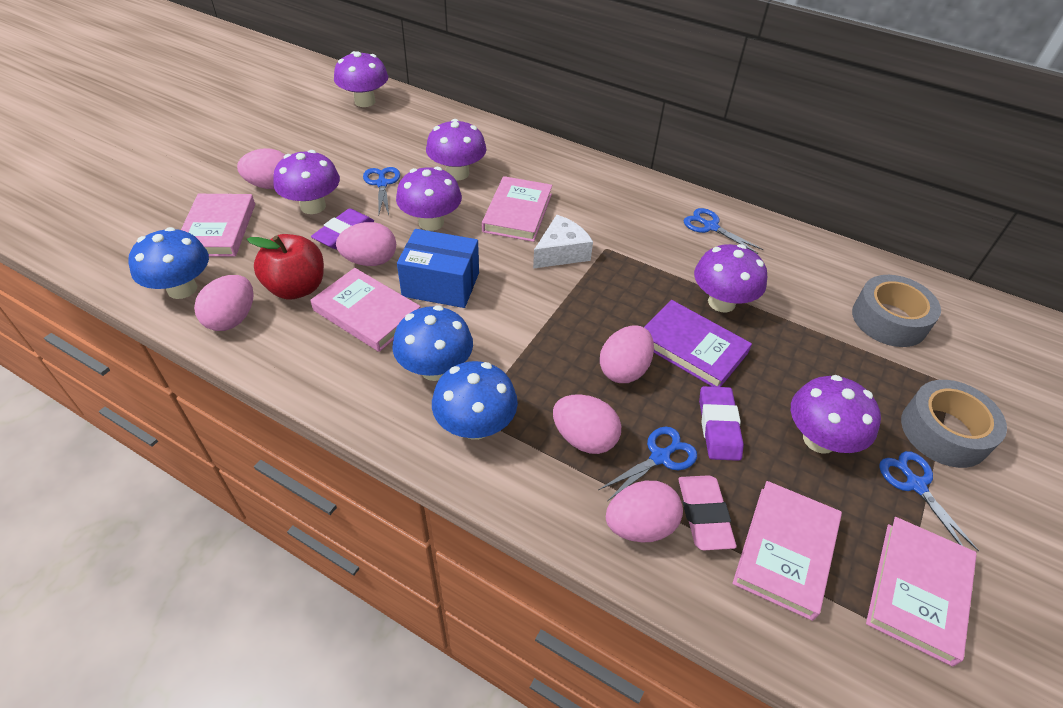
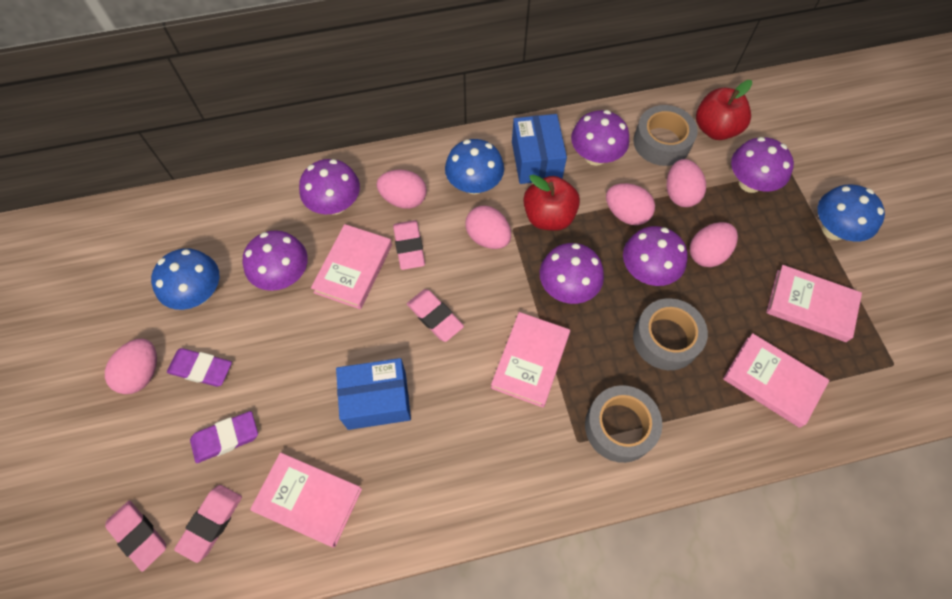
blue box: 1 -> 2
blue scissors: 4 -> 0
grey tape: 2 -> 3
pink eraser: 1 -> 4
purple book: 1 -> 0
red apple: 1 -> 2
white cheese: 1 -> 0

